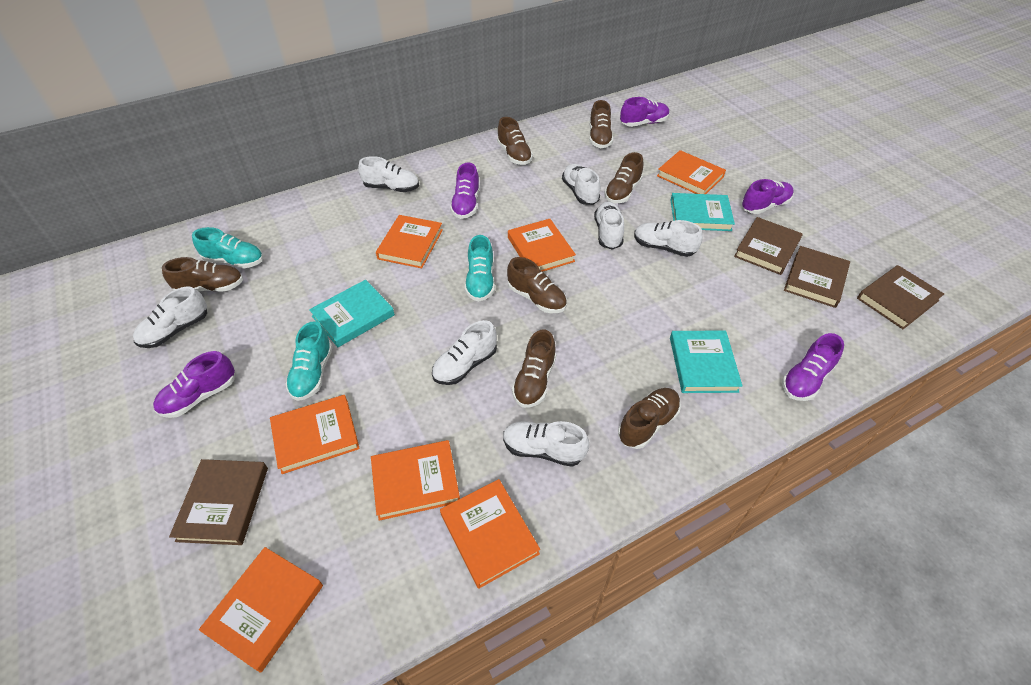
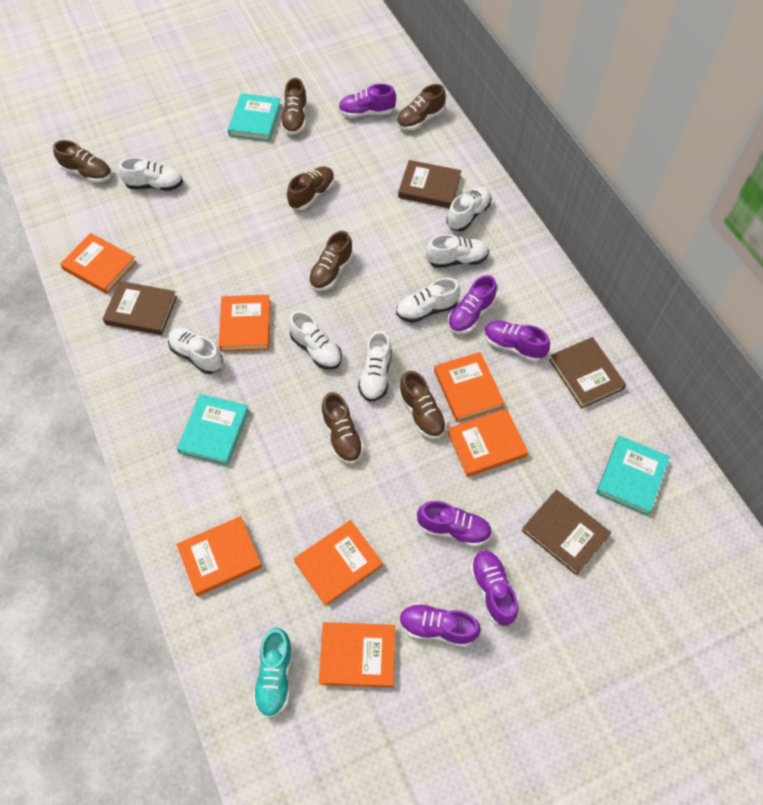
purple shoe: 5 -> 6
turquoise shoe: 3 -> 1

